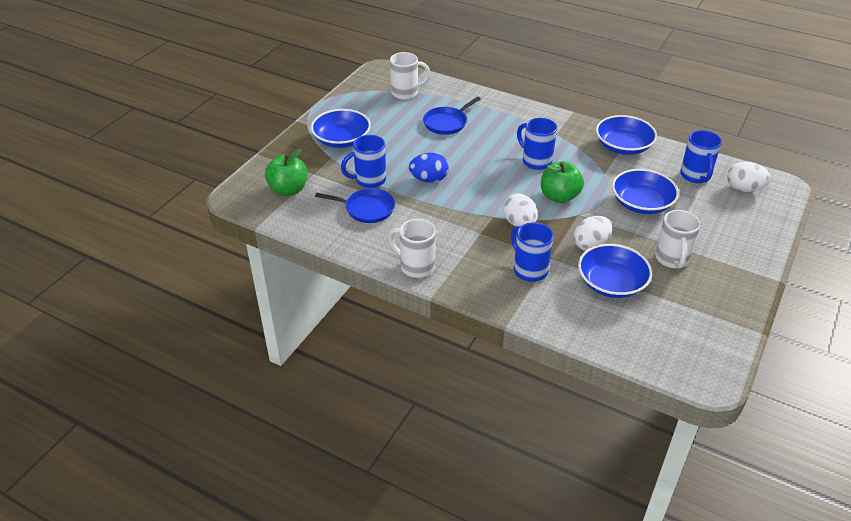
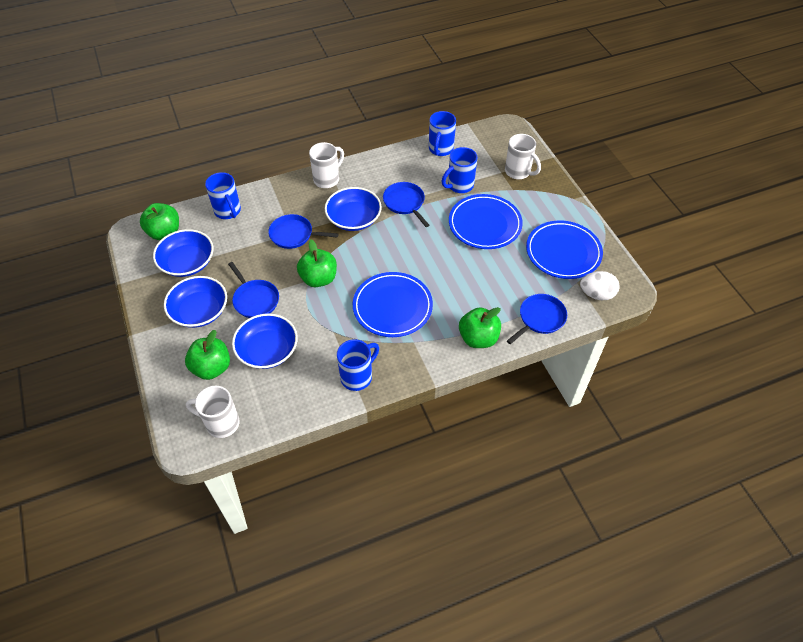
blue egg: 1 -> 0
blue pan: 2 -> 4
blue plate: 0 -> 3
green apple: 2 -> 4
white egg: 3 -> 1

